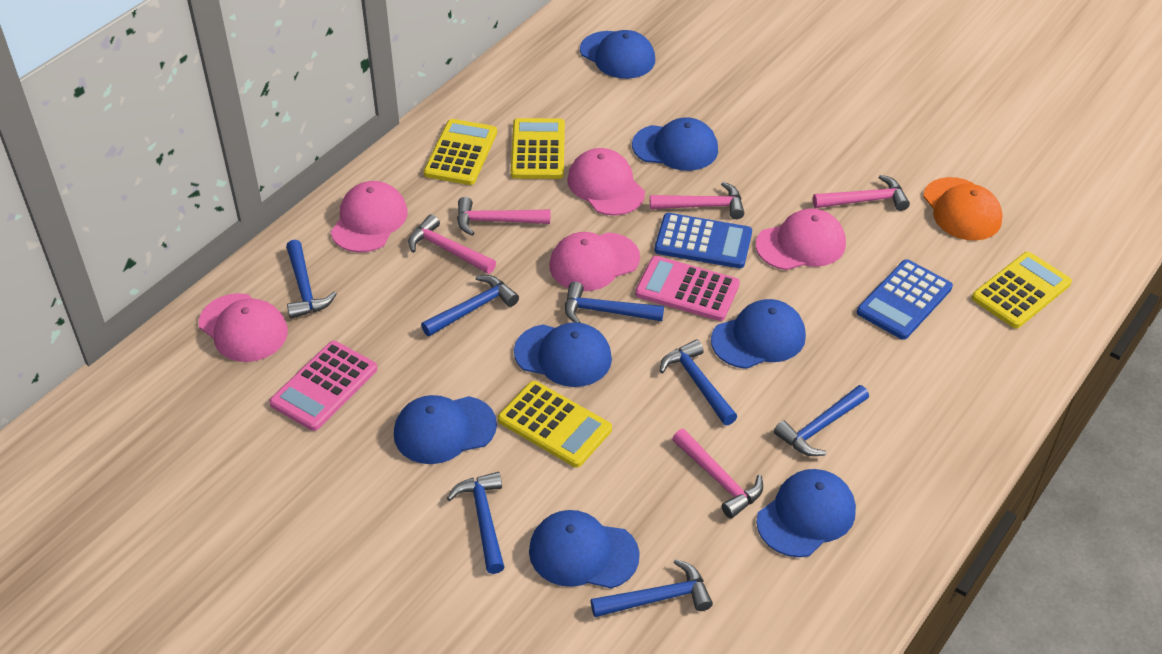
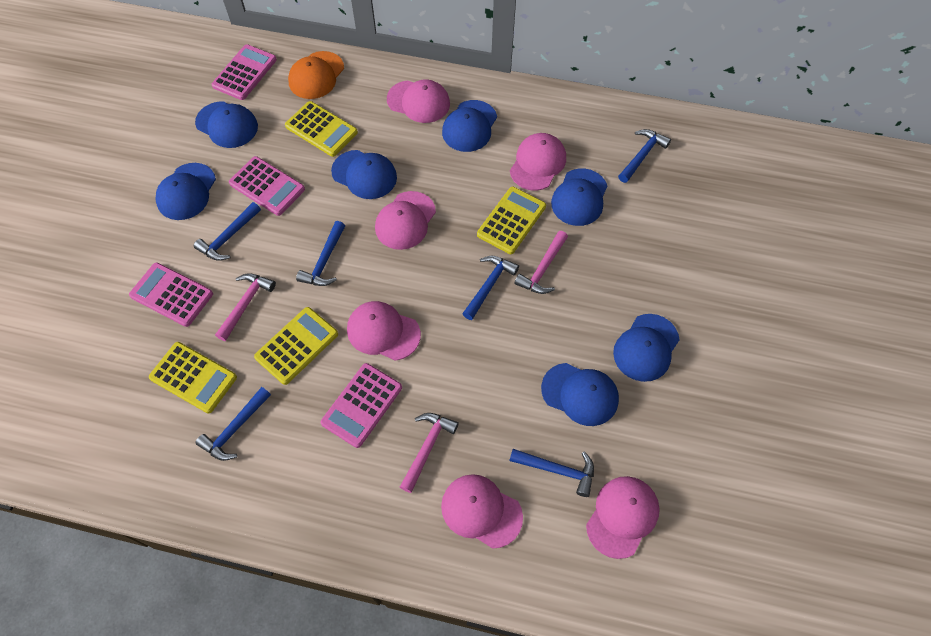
blue calculator: 2 -> 0
blue hammer: 7 -> 6
pink calculator: 2 -> 4
pink cap: 5 -> 6
pink hammer: 5 -> 3

